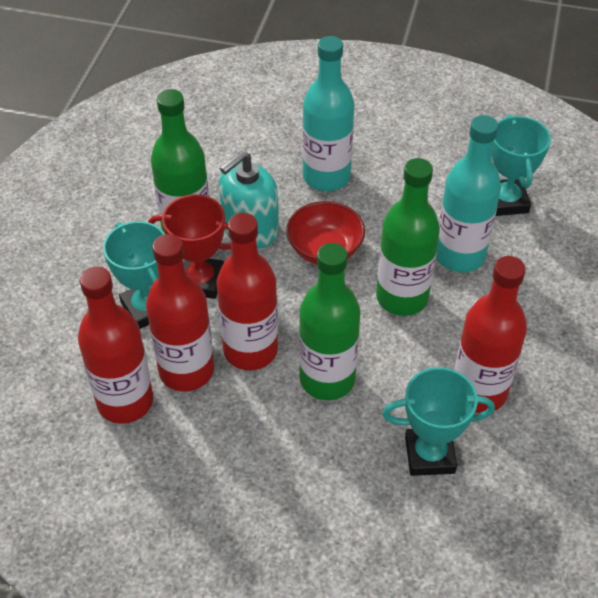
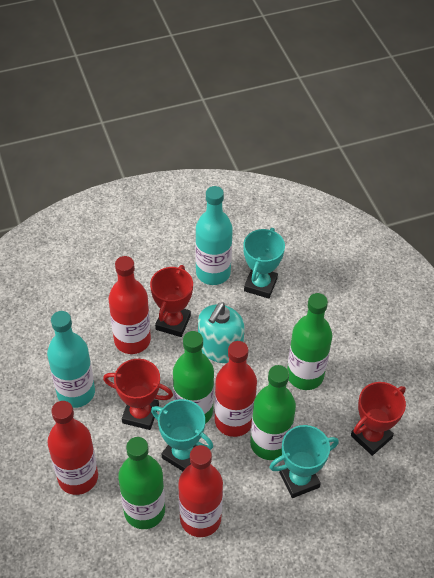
green bottle: 3 -> 4
red bowl: 1 -> 0
red trophy: 1 -> 3

